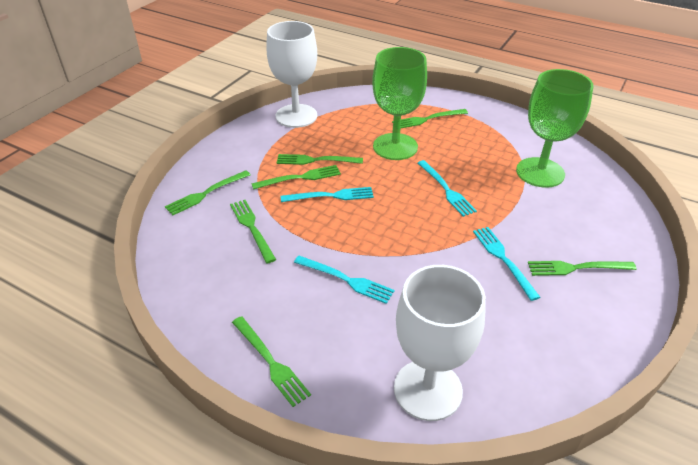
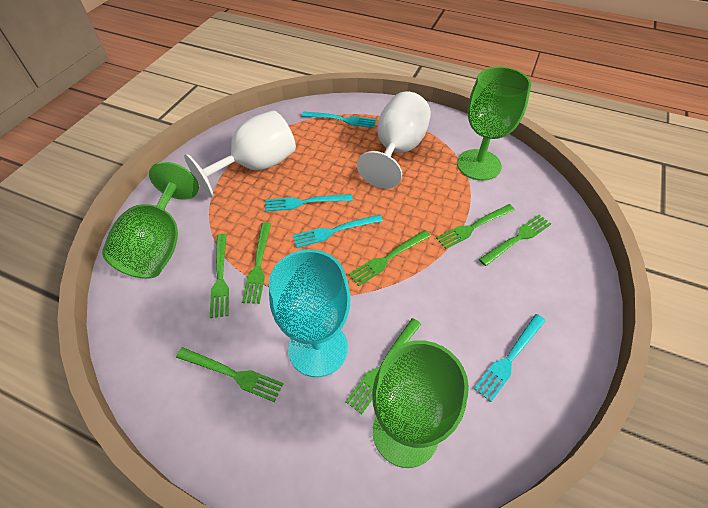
green goblet: 2 -> 3
turquoise goblet: 0 -> 1

